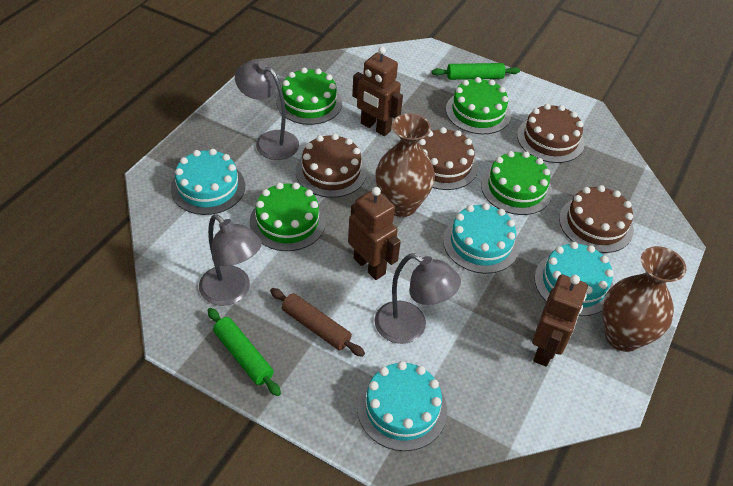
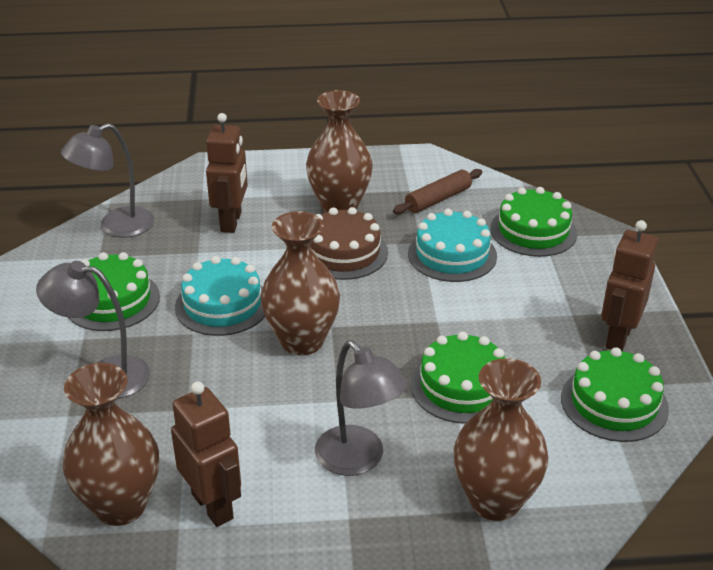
brown cake: 4 -> 1
brown vase: 2 -> 4
green rolling pin: 2 -> 0
turquoise cake: 4 -> 2

